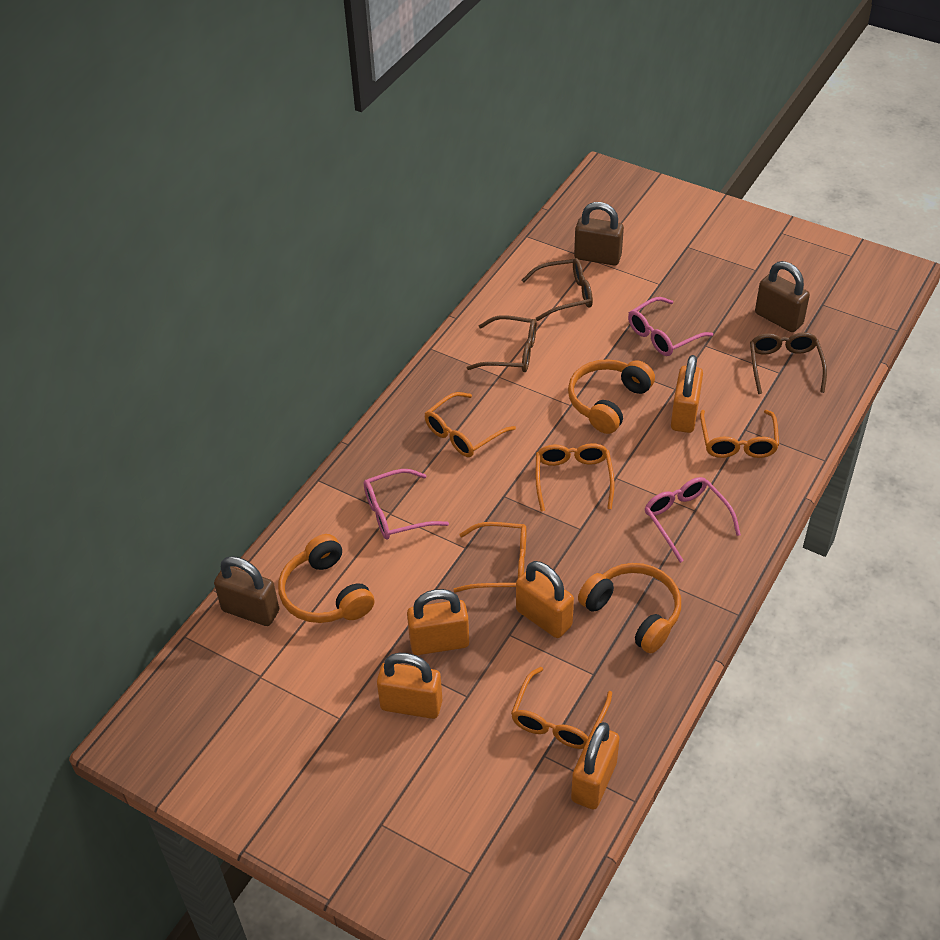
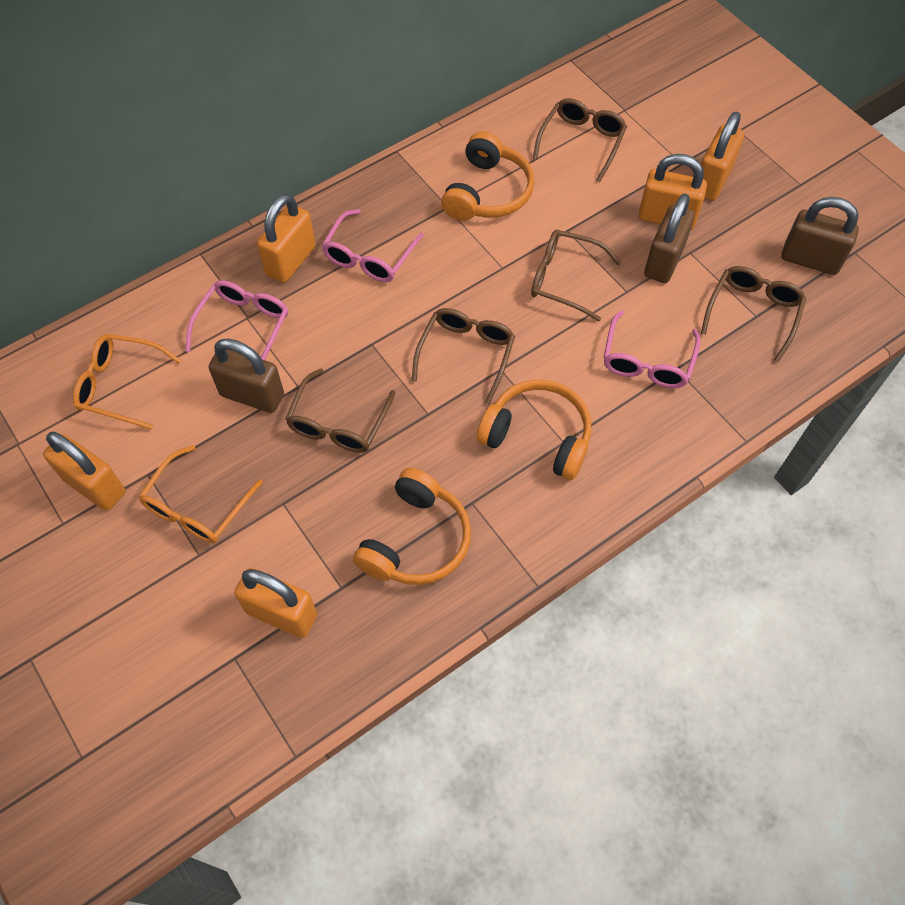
brown glasses: 3 -> 5
orange glasses: 5 -> 2

